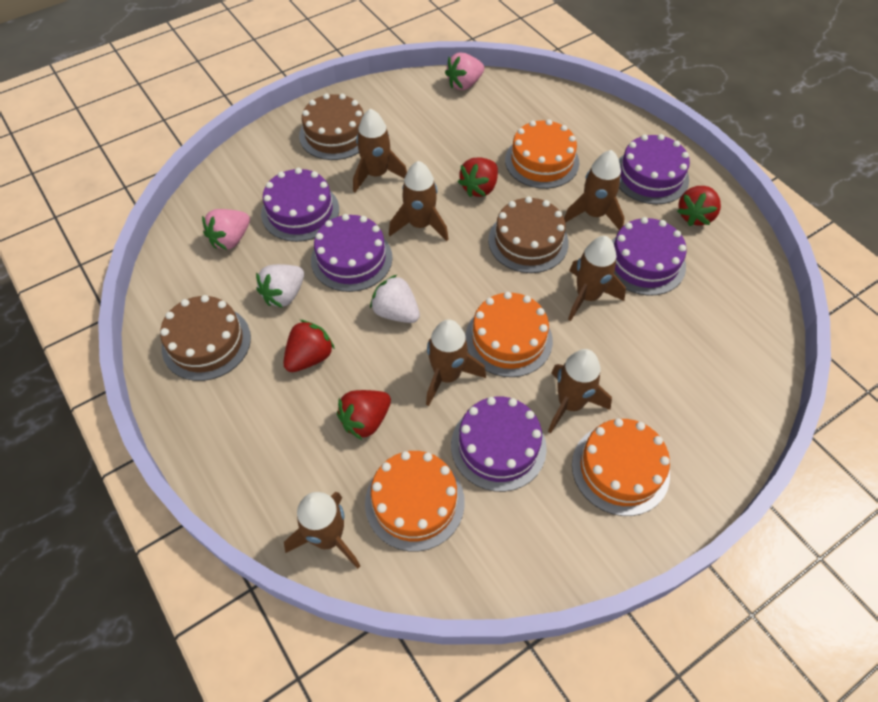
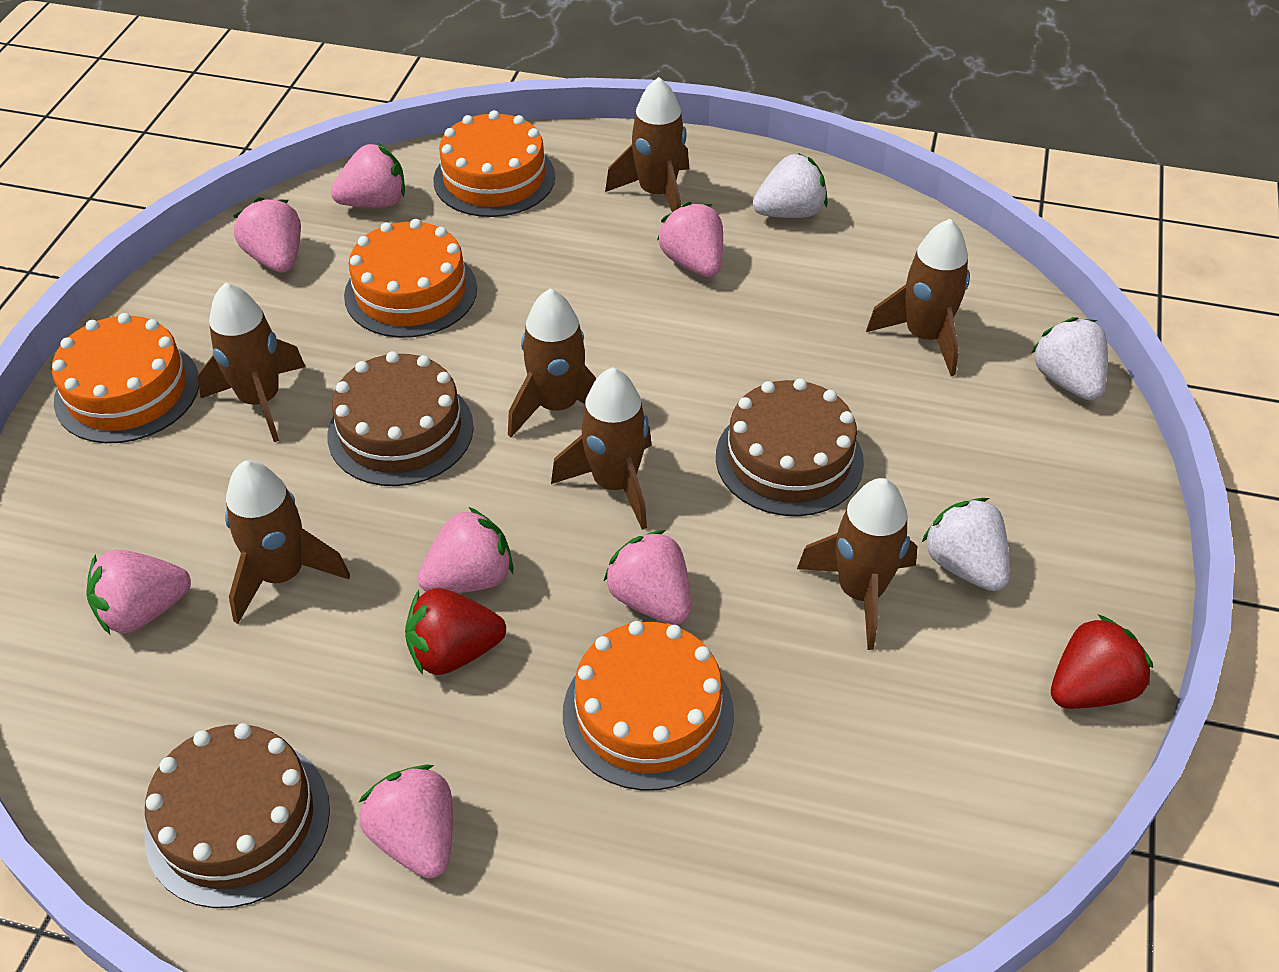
pink strawberry: 2 -> 7
purple cake: 5 -> 0
red strawberry: 4 -> 2
white strawberry: 2 -> 3

